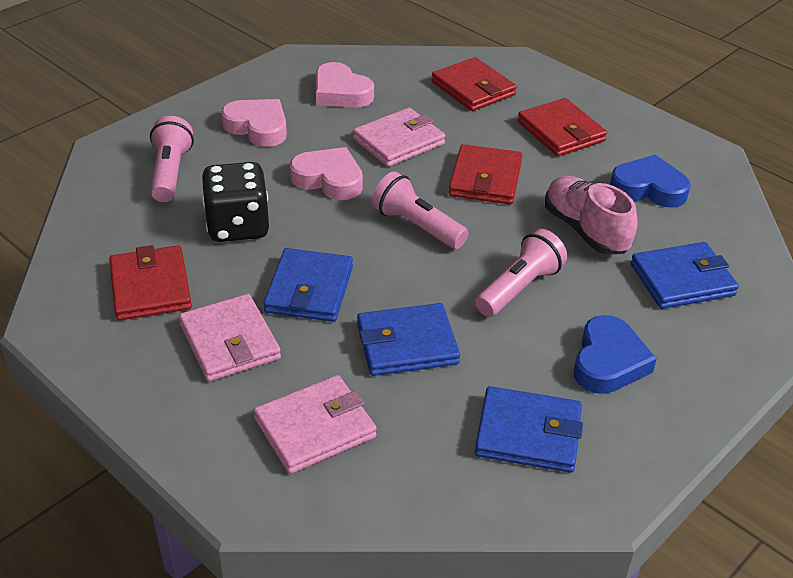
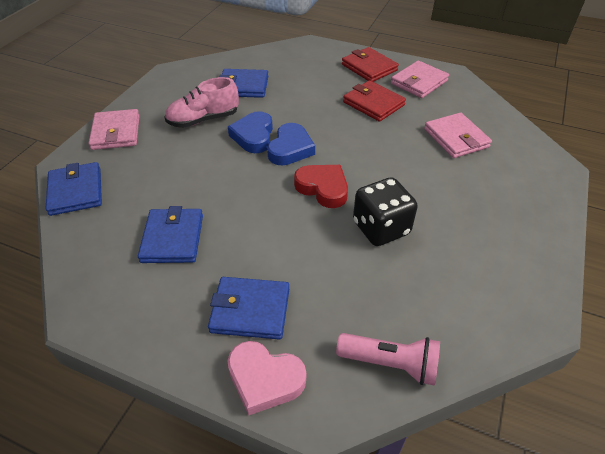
pink flashlight: 3 -> 1
pink heart: 3 -> 1
red heart: 0 -> 1
red wallet: 4 -> 2

